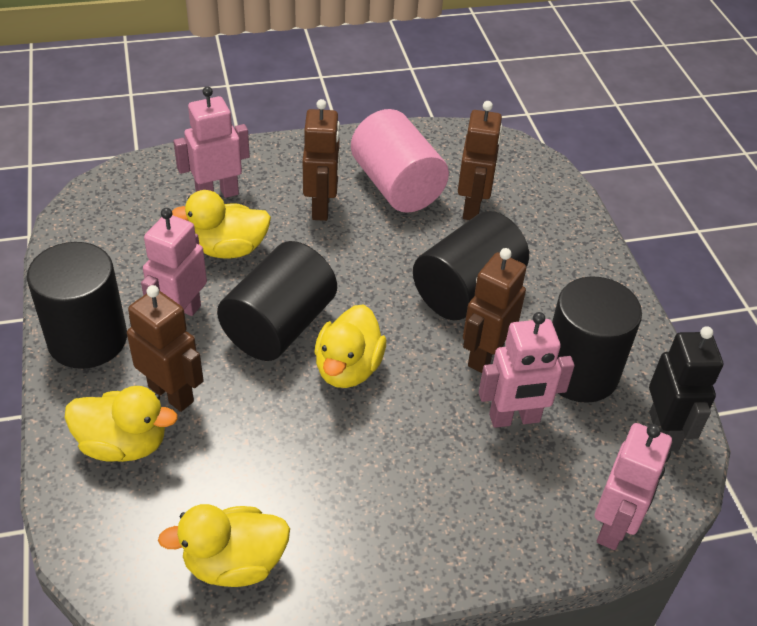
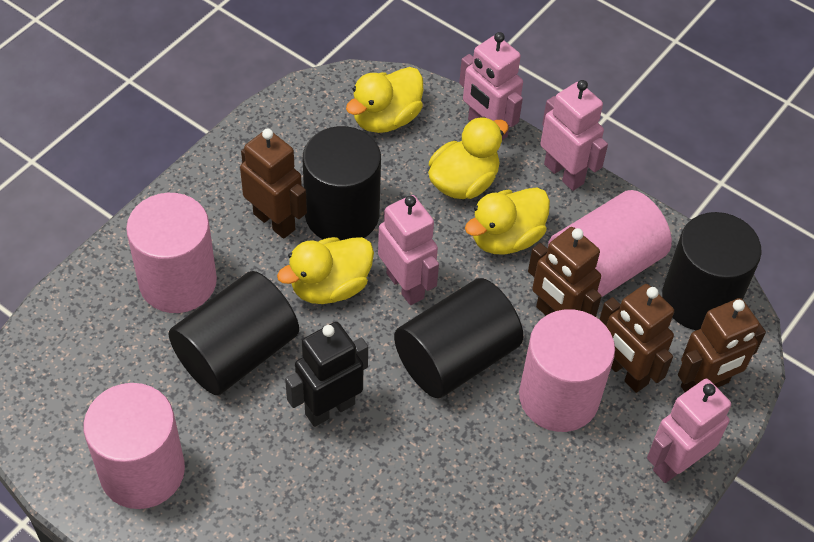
pink cylinder: 1 -> 4

